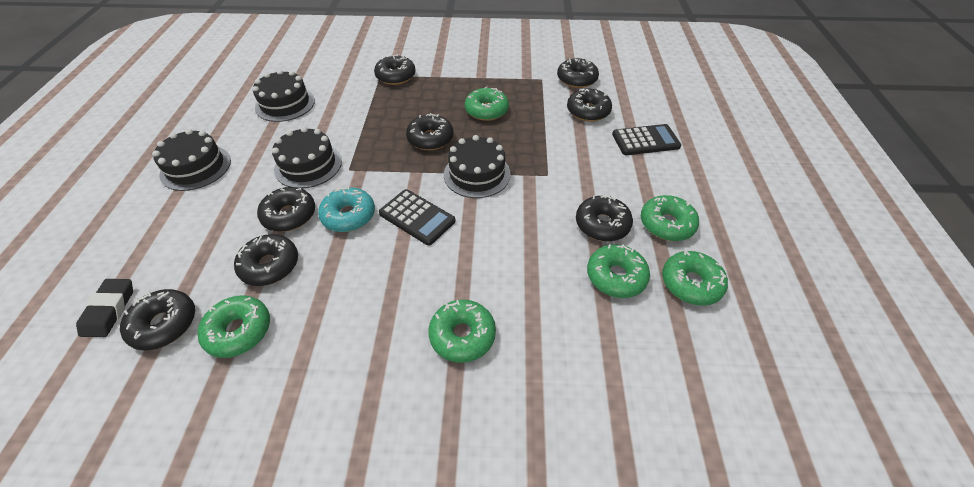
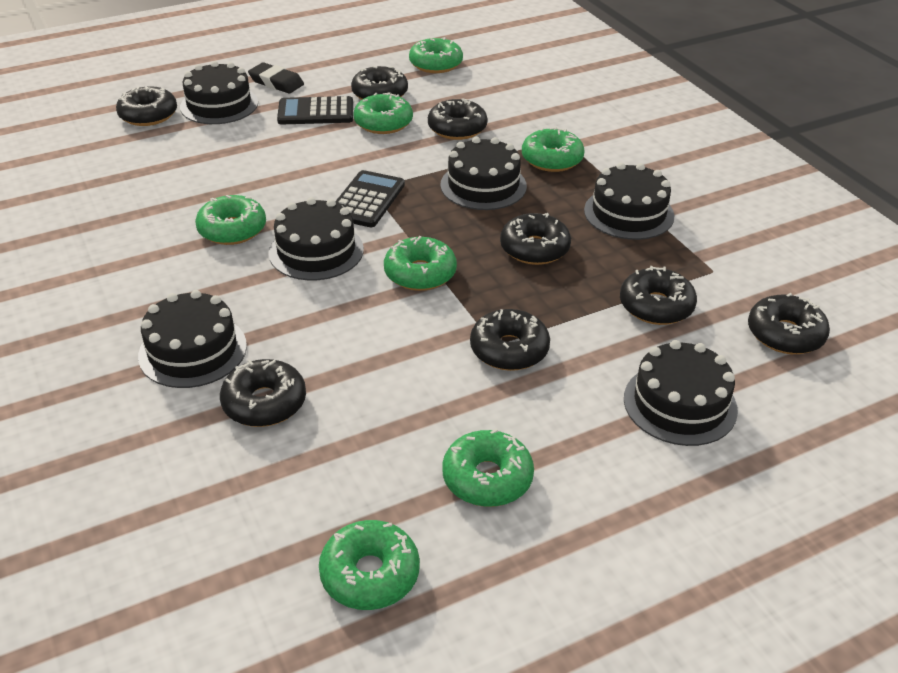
black cake: 4 -> 6
green donut: 6 -> 7
turquoise donut: 1 -> 0

